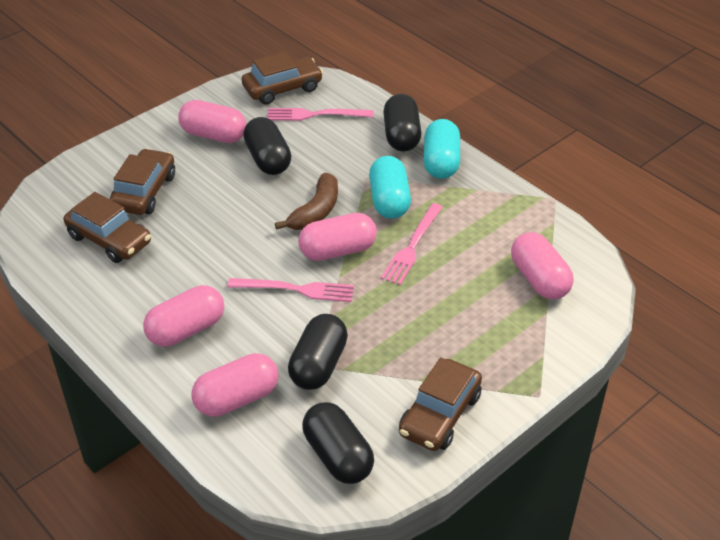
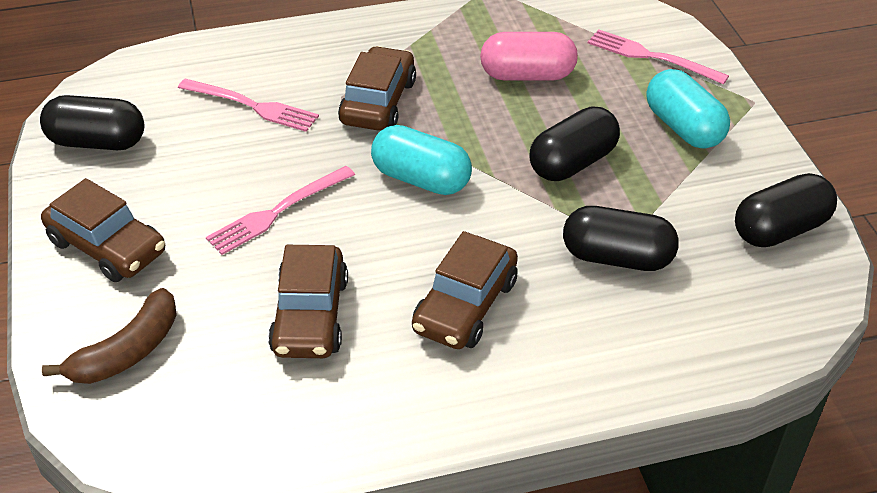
pink capsule: 5 -> 1

